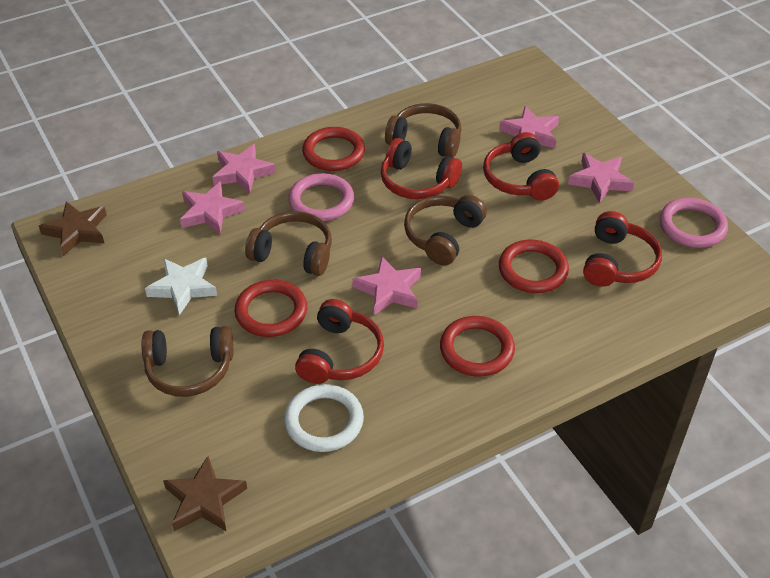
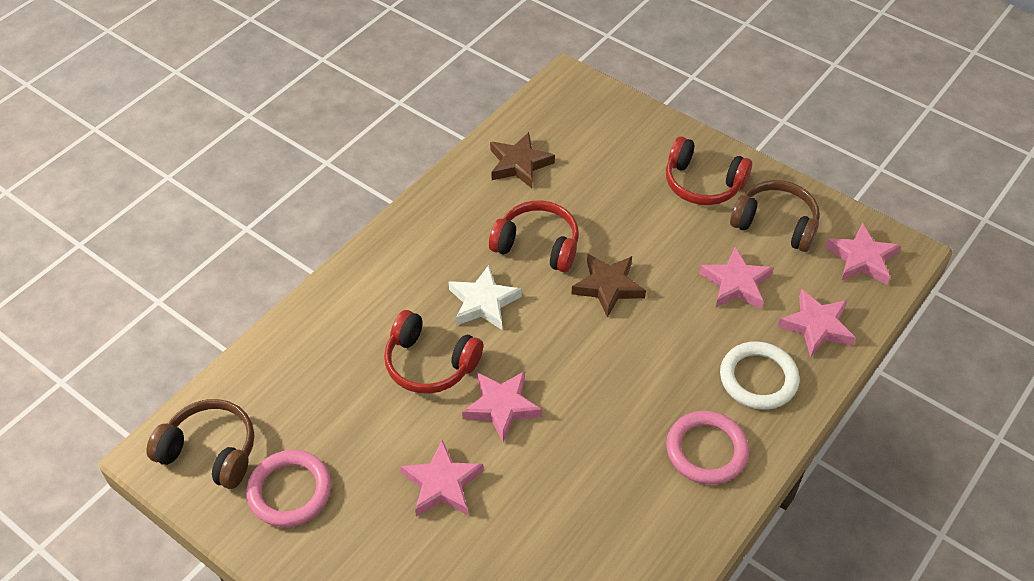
brown headphones: 4 -> 2
red headphones: 4 -> 3
red ring: 4 -> 0

